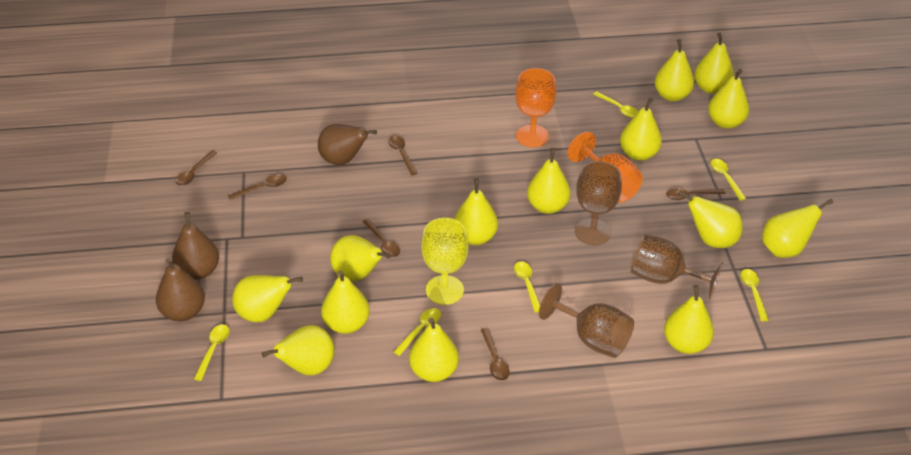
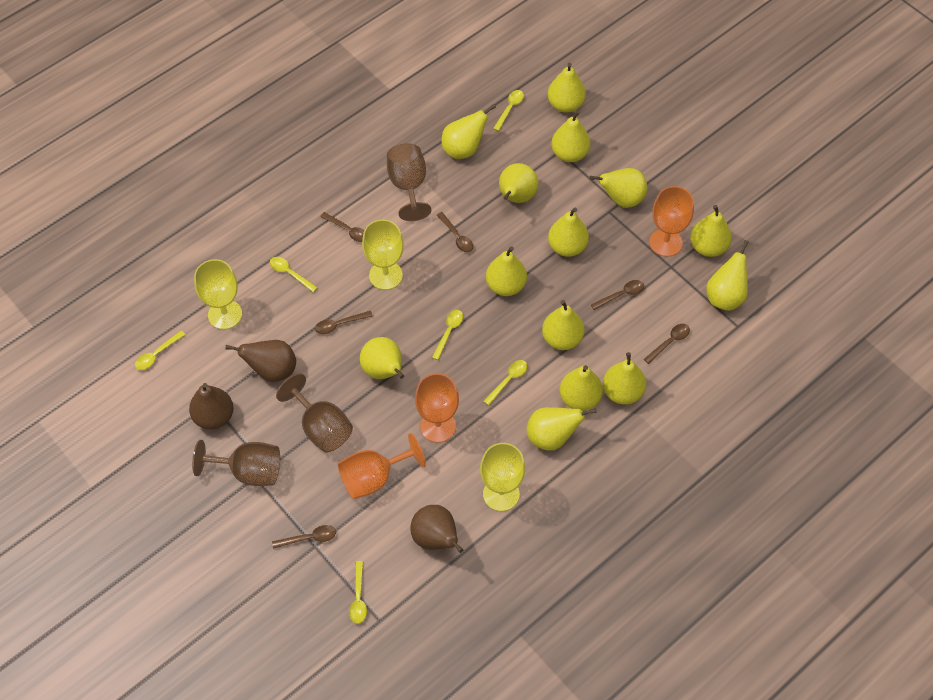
orange goblet: 2 -> 3
yellow goblet: 1 -> 3

